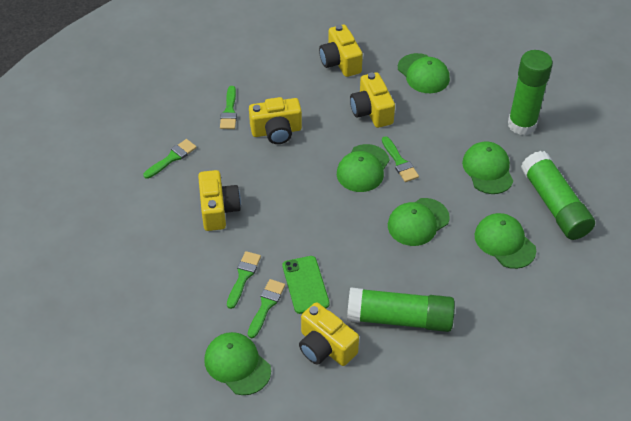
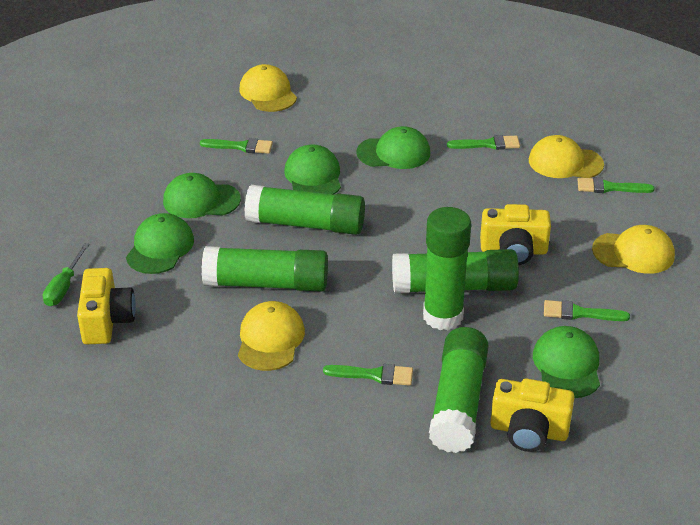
green cap: 6 -> 5
green glue stick: 3 -> 5
green phone: 1 -> 0
green screwdriver: 0 -> 1
yellow camera: 5 -> 3
yellow cap: 0 -> 4

